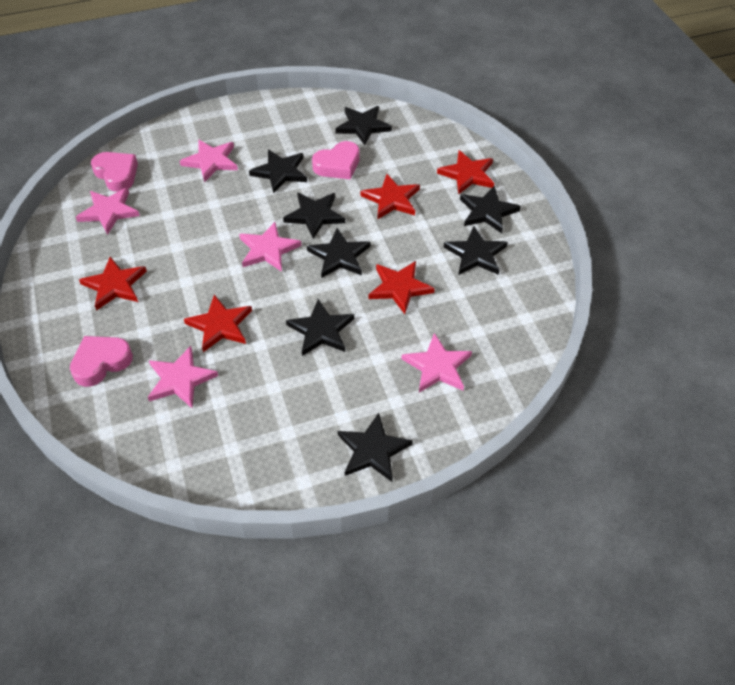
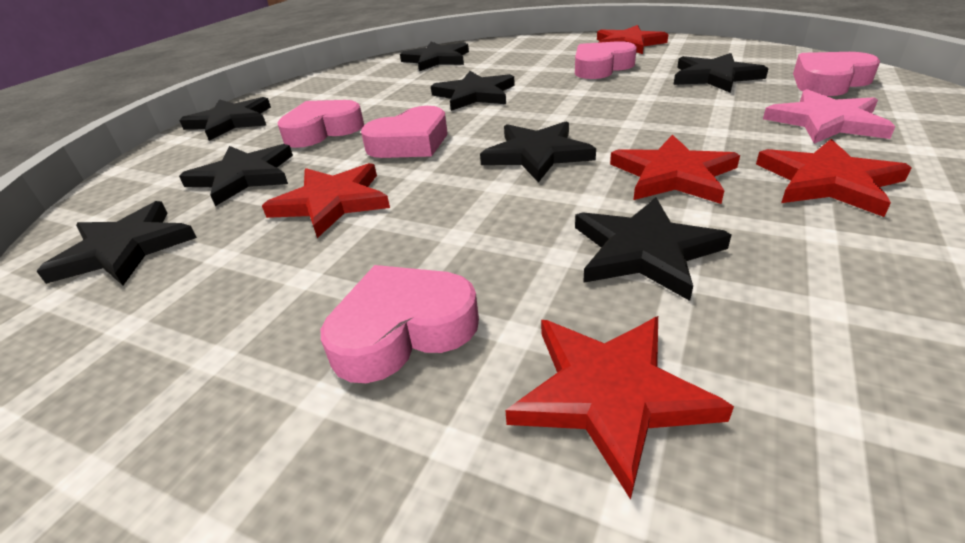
pink heart: 3 -> 5
pink star: 5 -> 1

